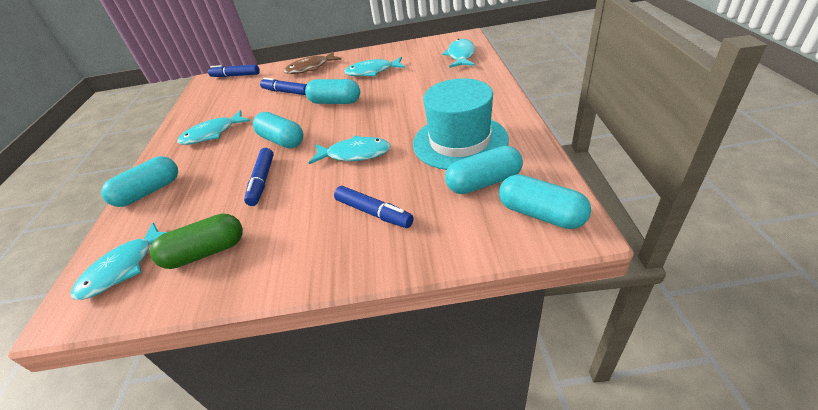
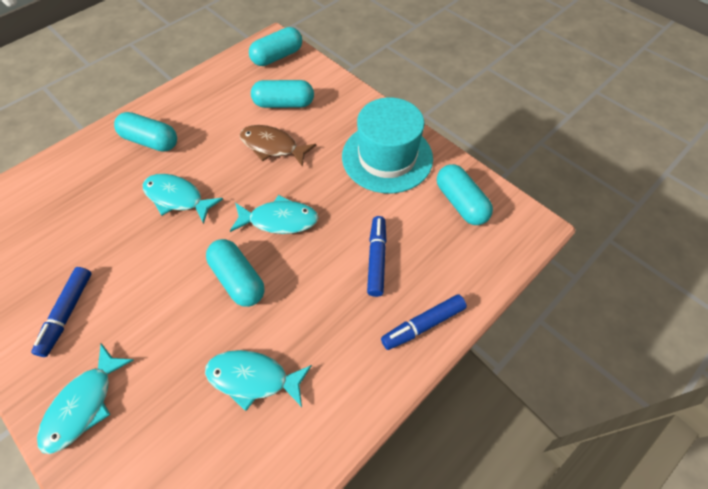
blue marker: 4 -> 3
green capsule: 1 -> 0
turquoise fish: 5 -> 4

